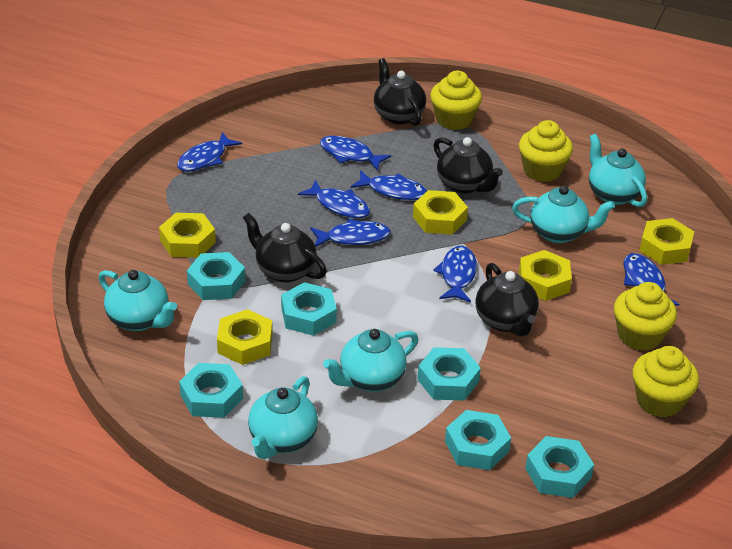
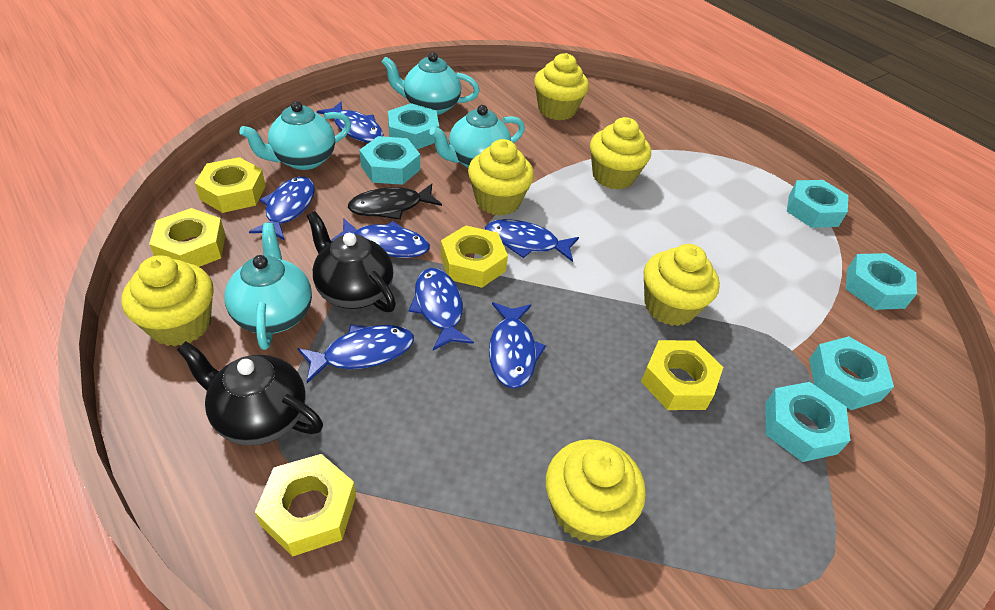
black fish: 0 -> 1
black teapot: 4 -> 2
turquoise teapot: 5 -> 4
yellow cupcake: 4 -> 6

